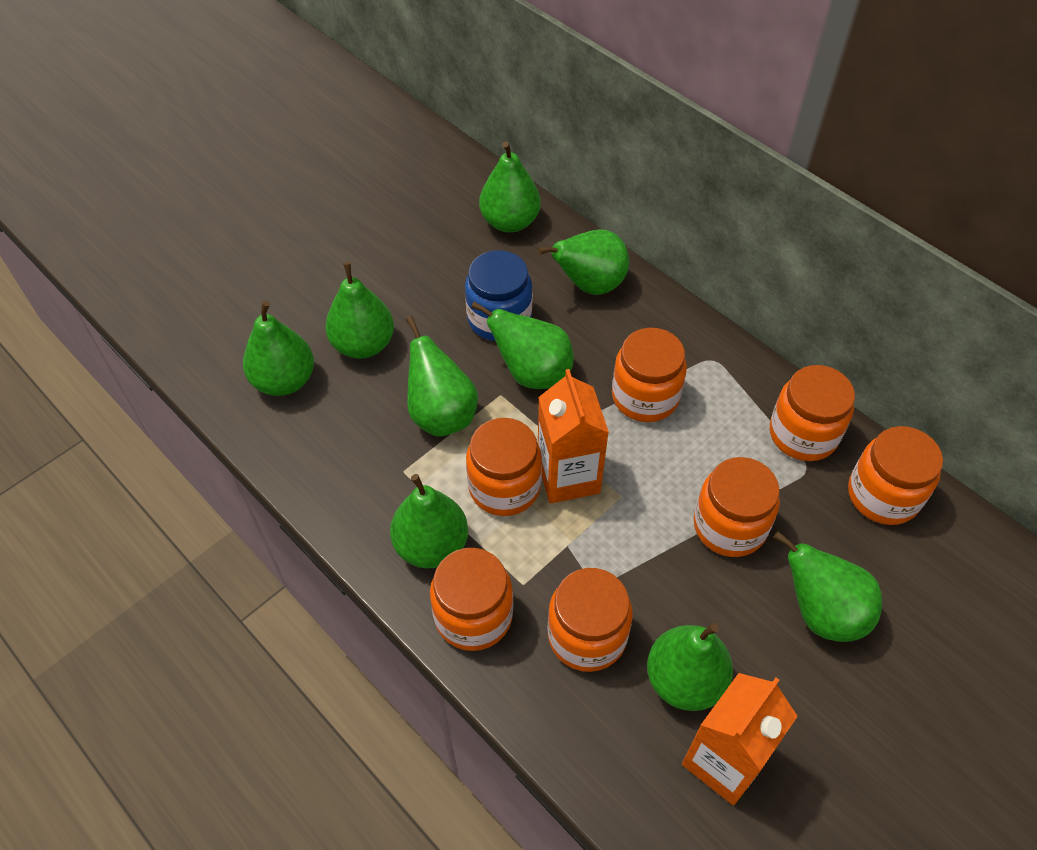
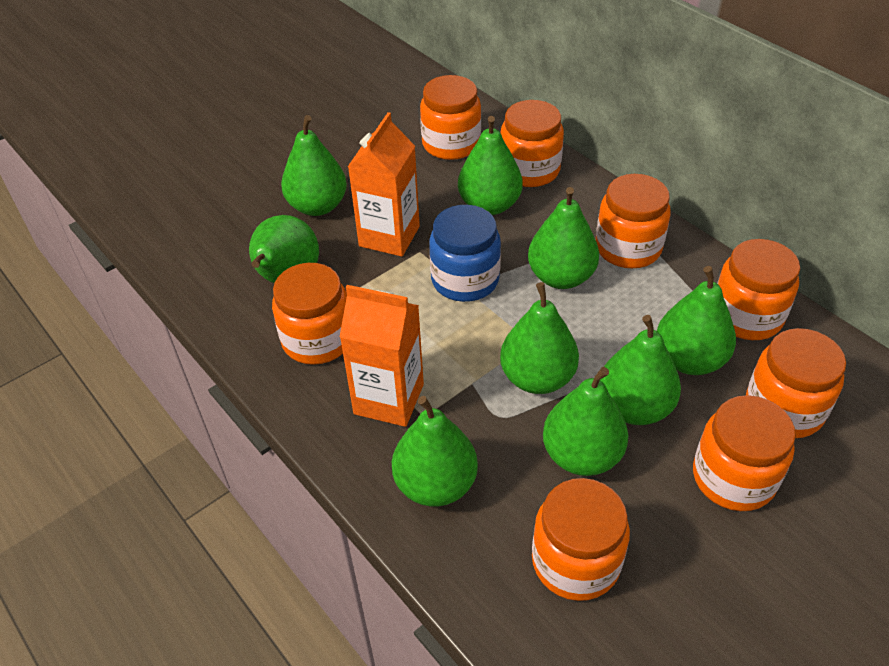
orange jar: 7 -> 8

